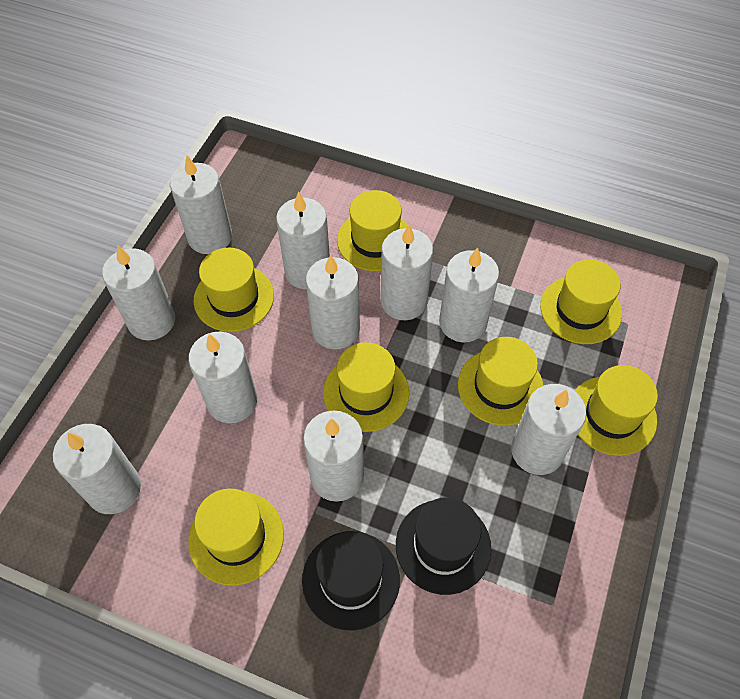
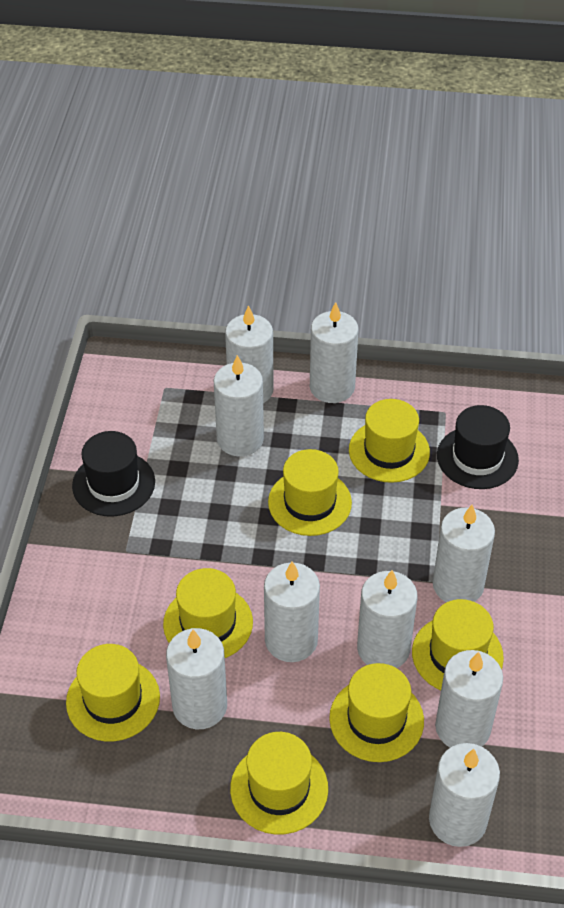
white candle: 10 -> 9

